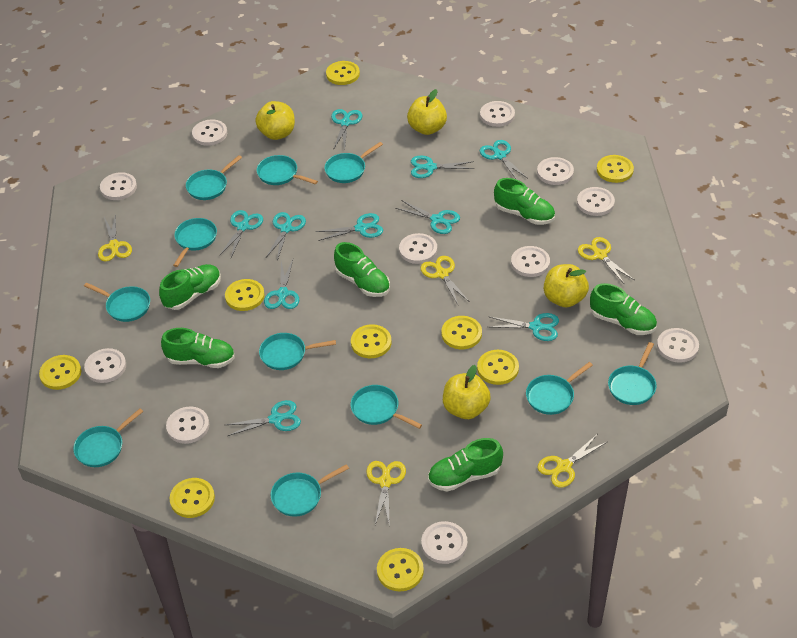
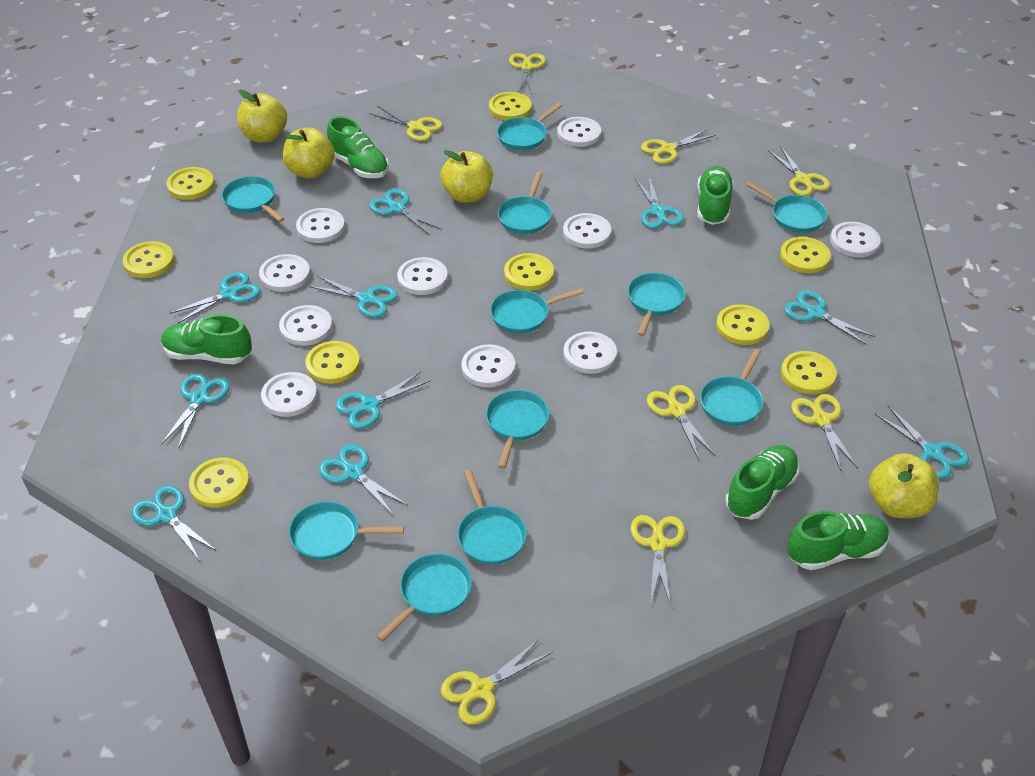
green shoe: 6 -> 5
white button: 11 -> 10
yellow scissors: 5 -> 8

